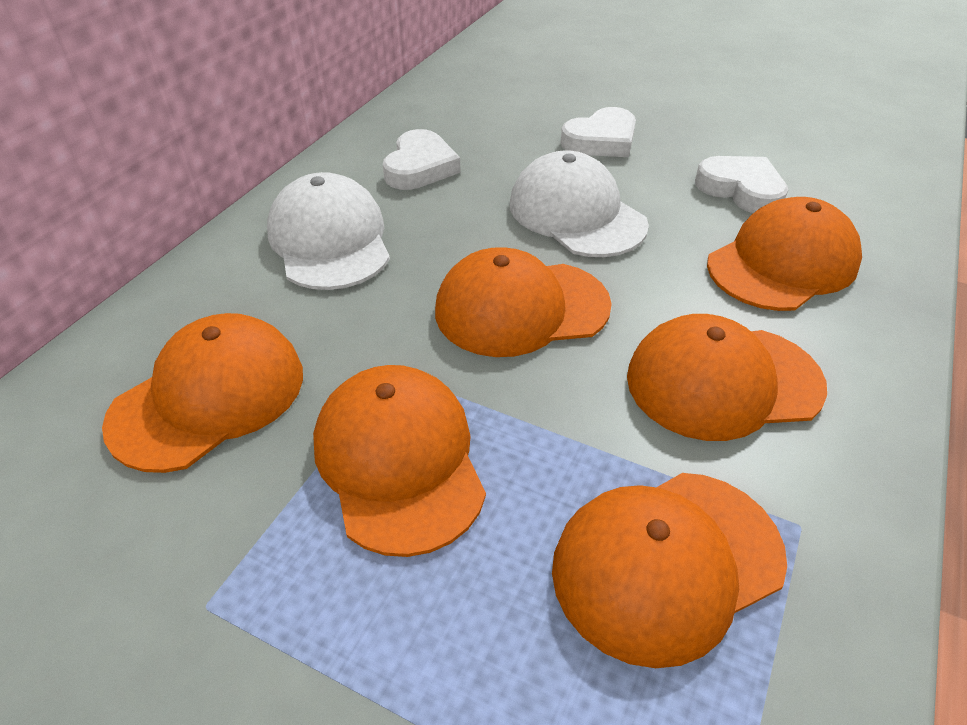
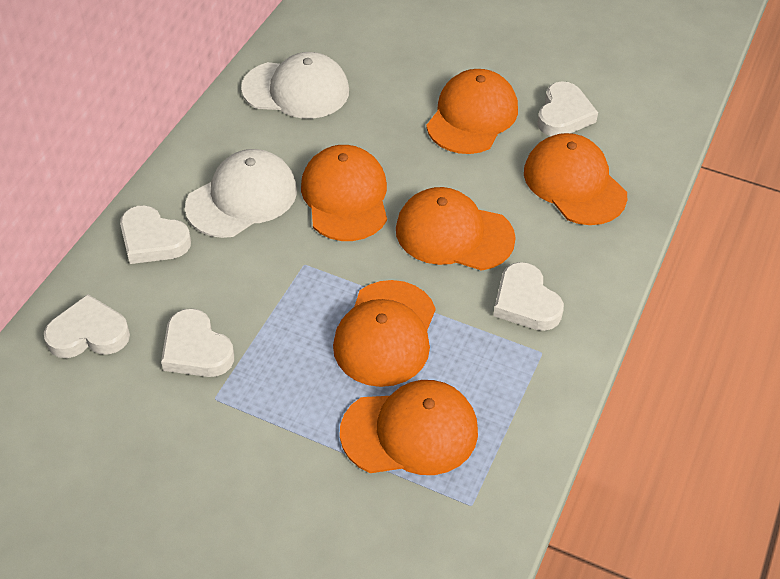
white heart: 3 -> 5

